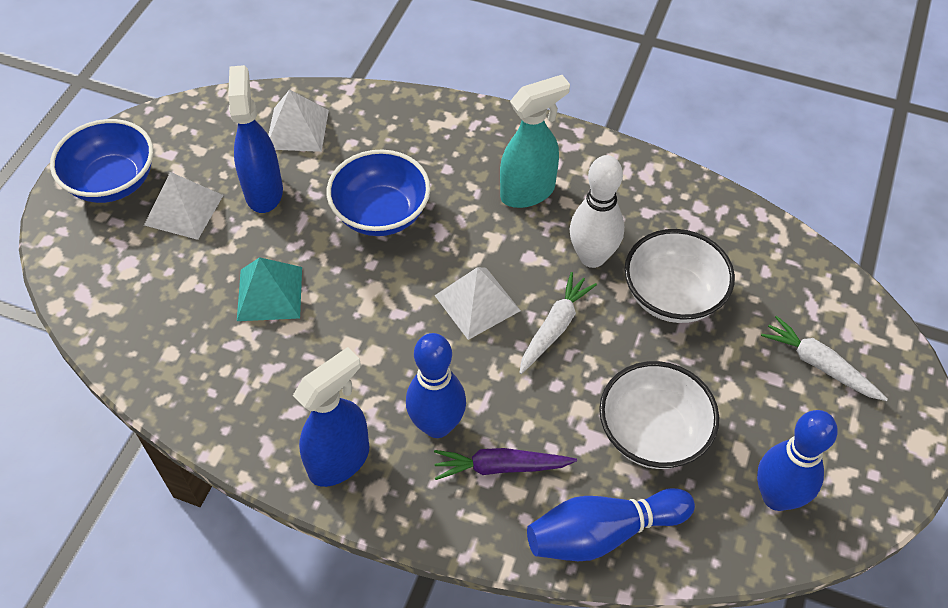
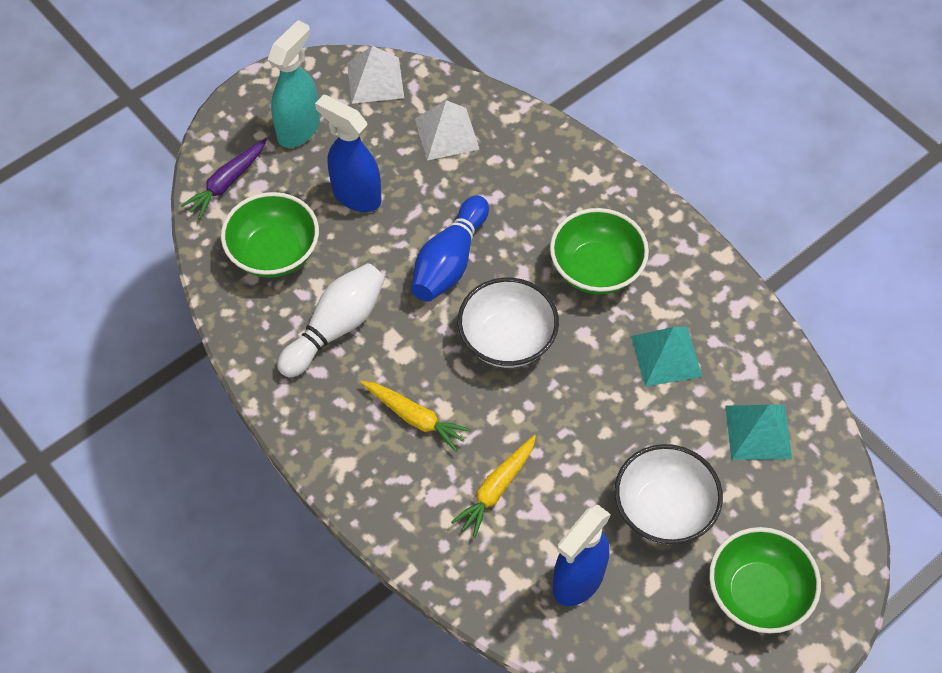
blue bowl: 2 -> 0
blue bowling pin: 3 -> 1
green bowl: 0 -> 3
turquoise pyramid: 1 -> 2
white carrot: 2 -> 0
white pyramid: 3 -> 2
yellow carrot: 0 -> 2

